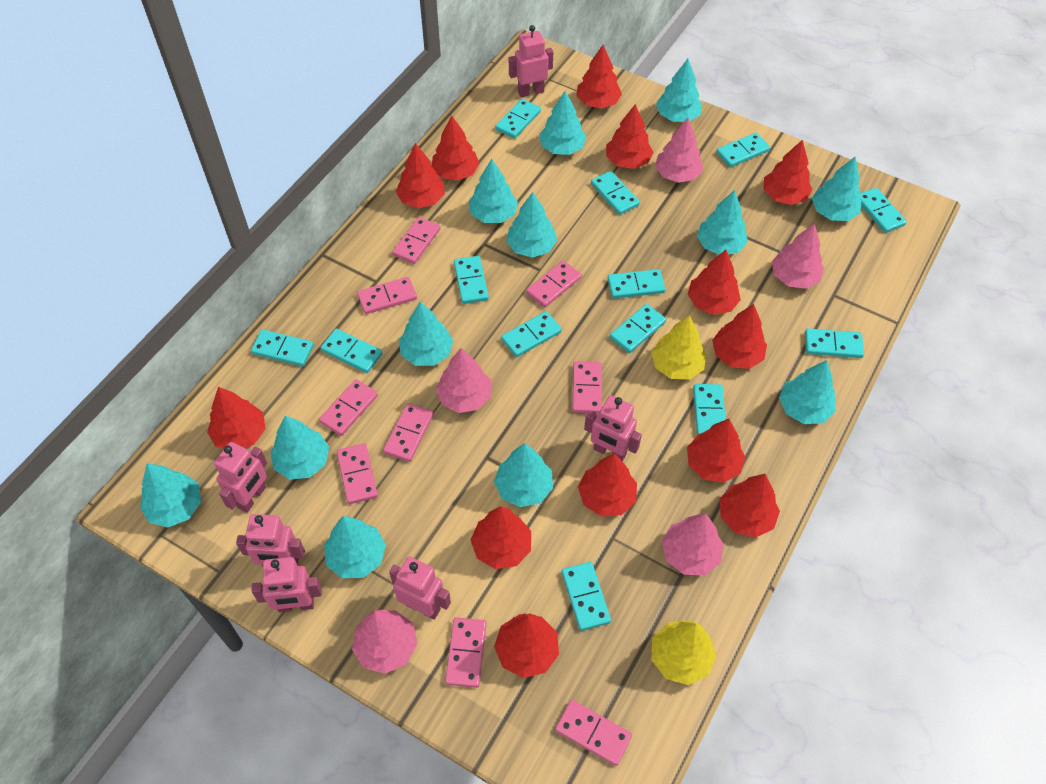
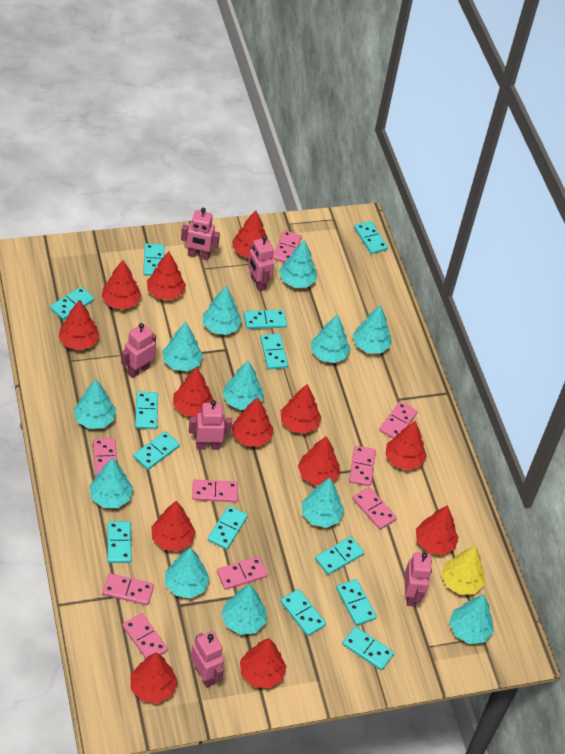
pink tree: 5 -> 0
yellow tree: 2 -> 1

